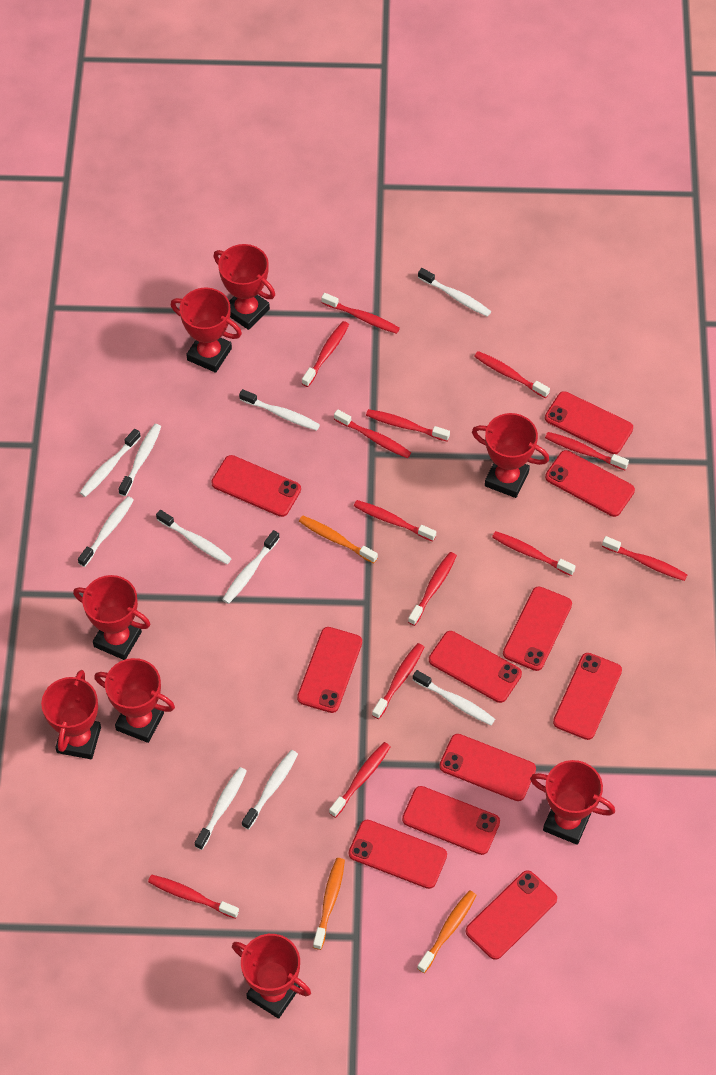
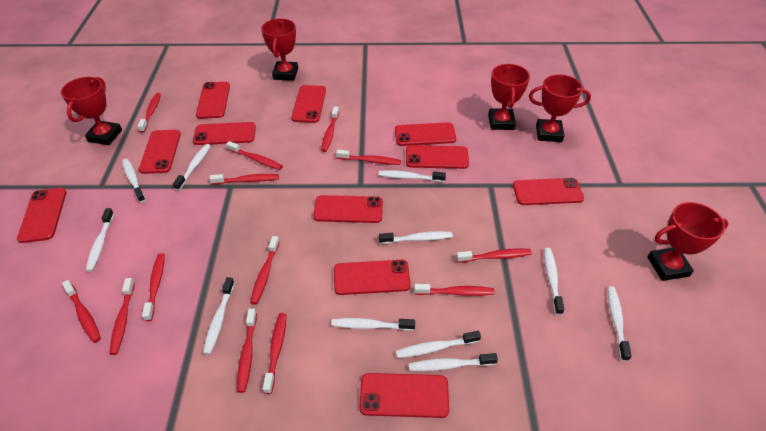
orange toothbrush: 3 -> 0
red trophy: 8 -> 5
white toothbrush: 10 -> 11

